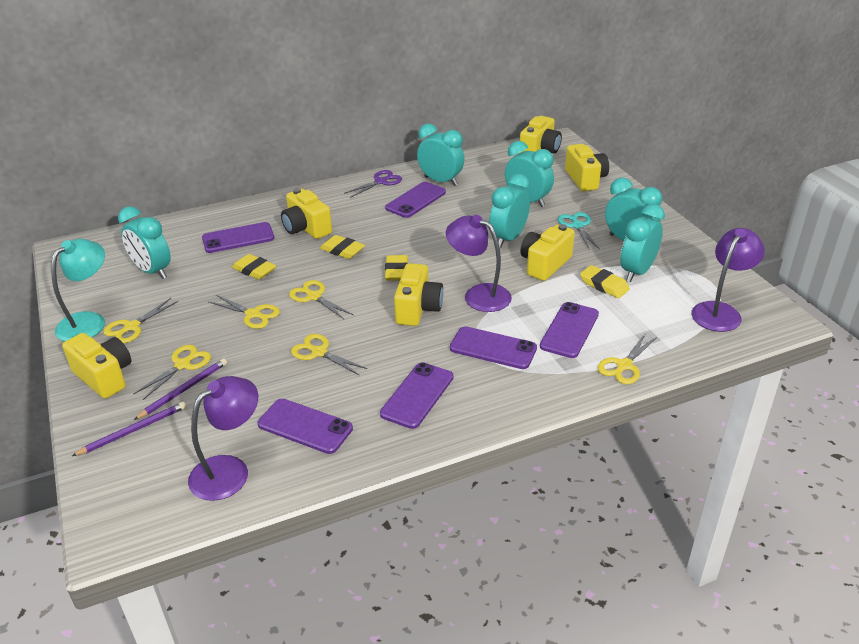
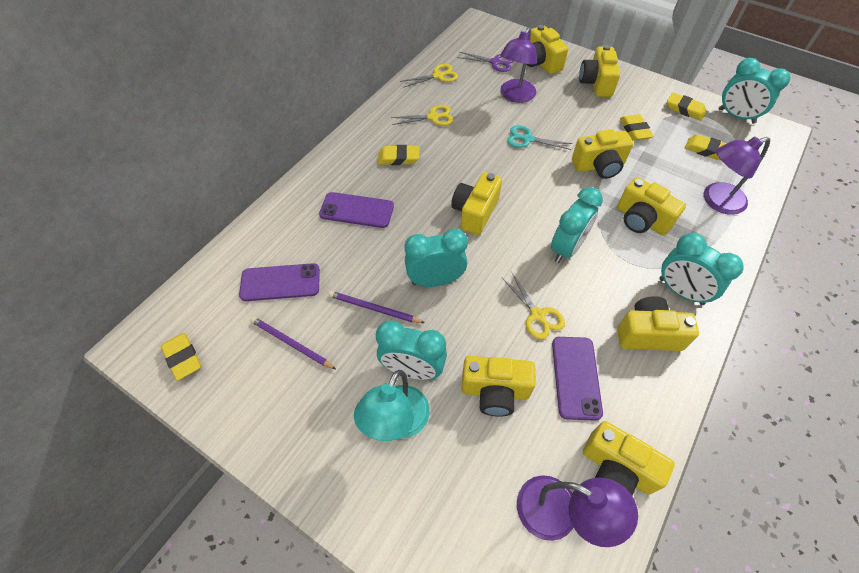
purple phone: 6 -> 3
turquoise clock: 6 -> 5
yellow camera: 6 -> 8
yellow eraser: 4 -> 5
yellow scissors: 6 -> 3

